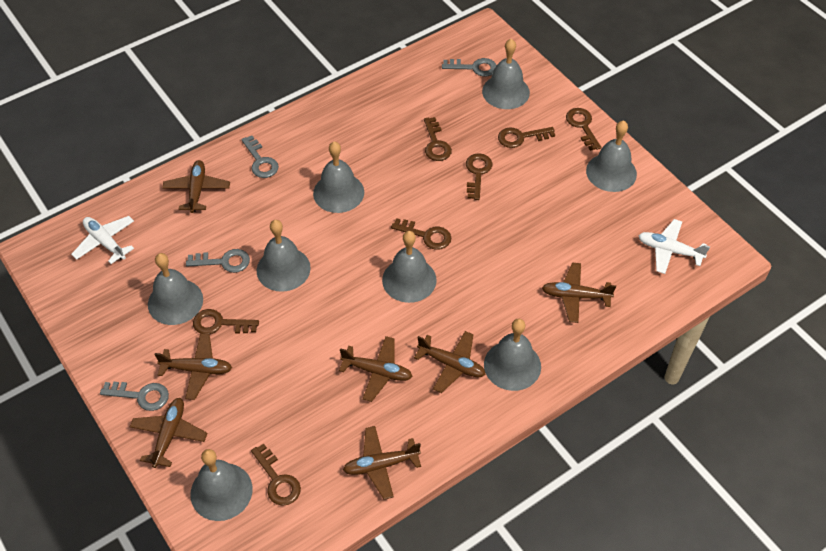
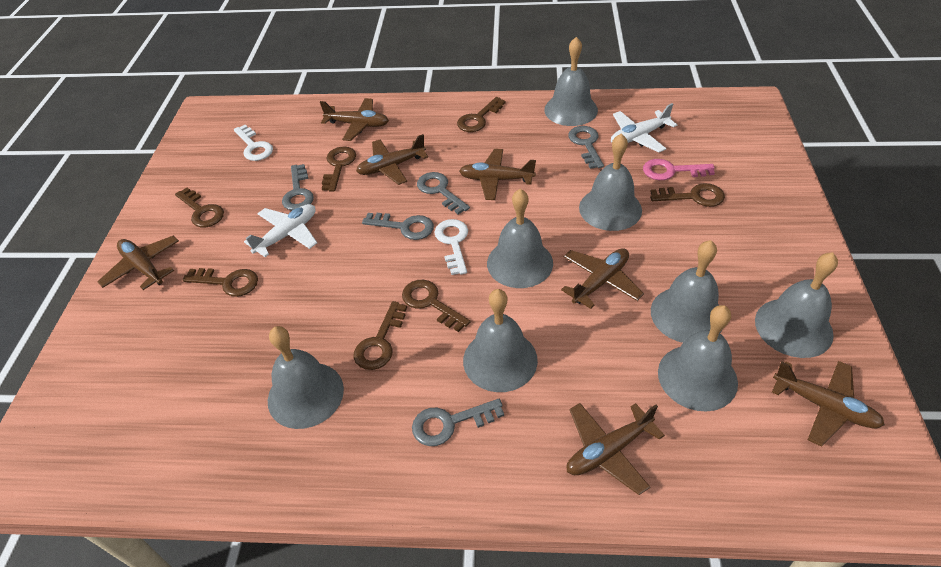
grey key: 4 -> 5
pink key: 0 -> 1
white key: 0 -> 2

